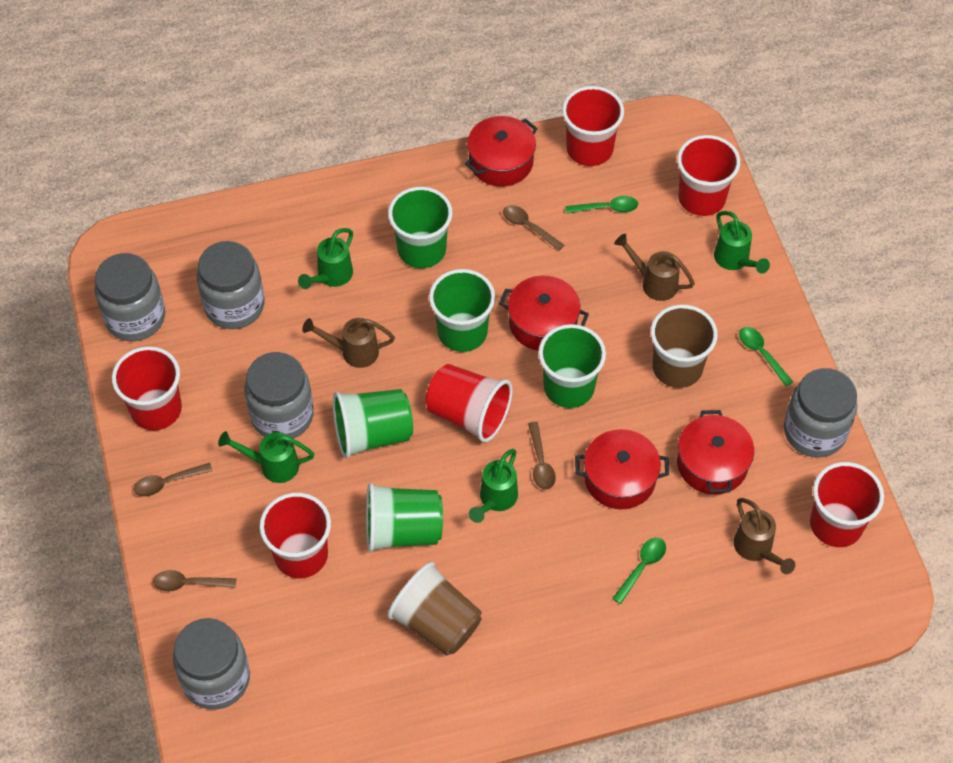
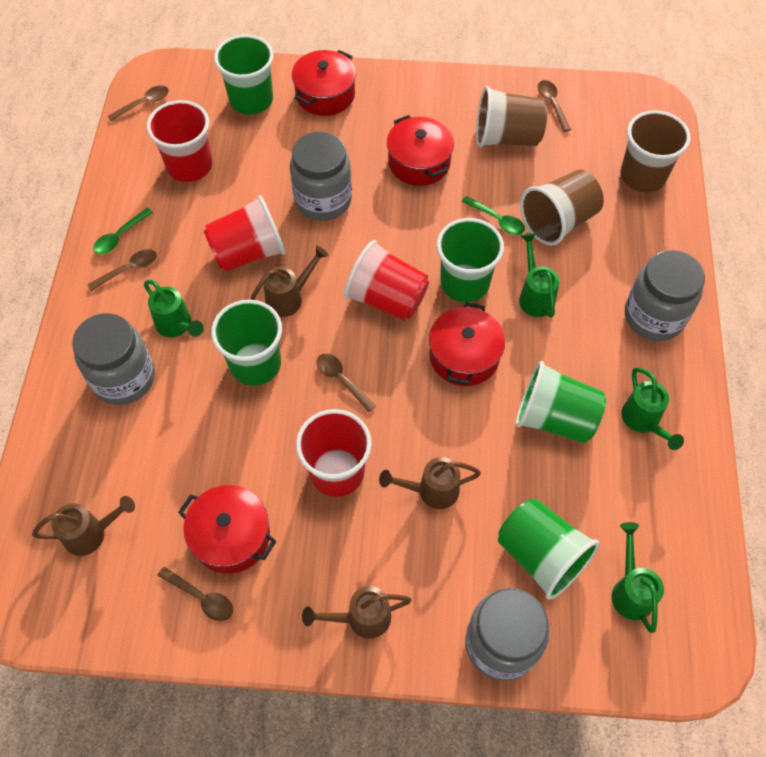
brown cup: 2 -> 3
brown spoon: 4 -> 5
brown watering can: 3 -> 4
green spoon: 3 -> 2
grey jar: 5 -> 4
red cup: 6 -> 4

